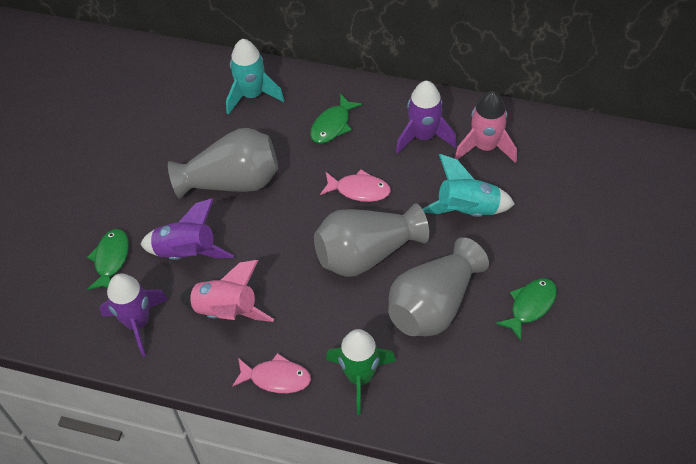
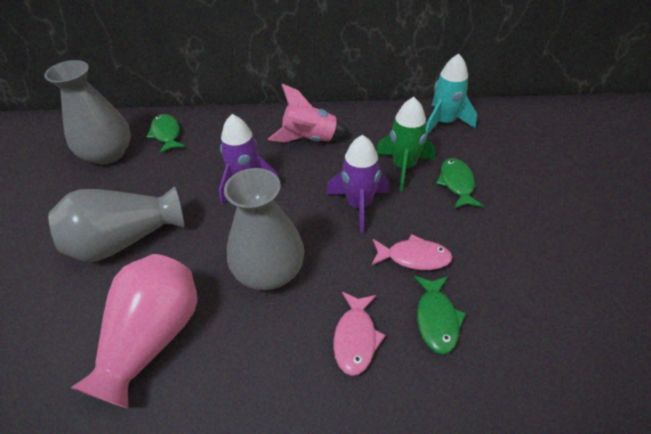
pink rocket: 2 -> 1
pink vase: 0 -> 1
purple rocket: 3 -> 2
turquoise rocket: 2 -> 1

